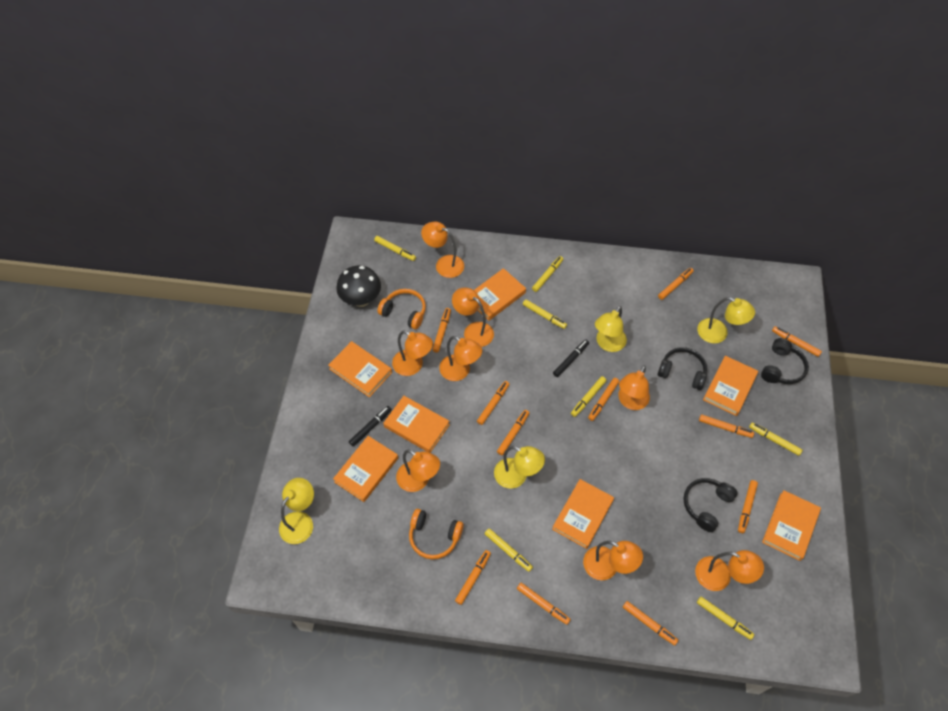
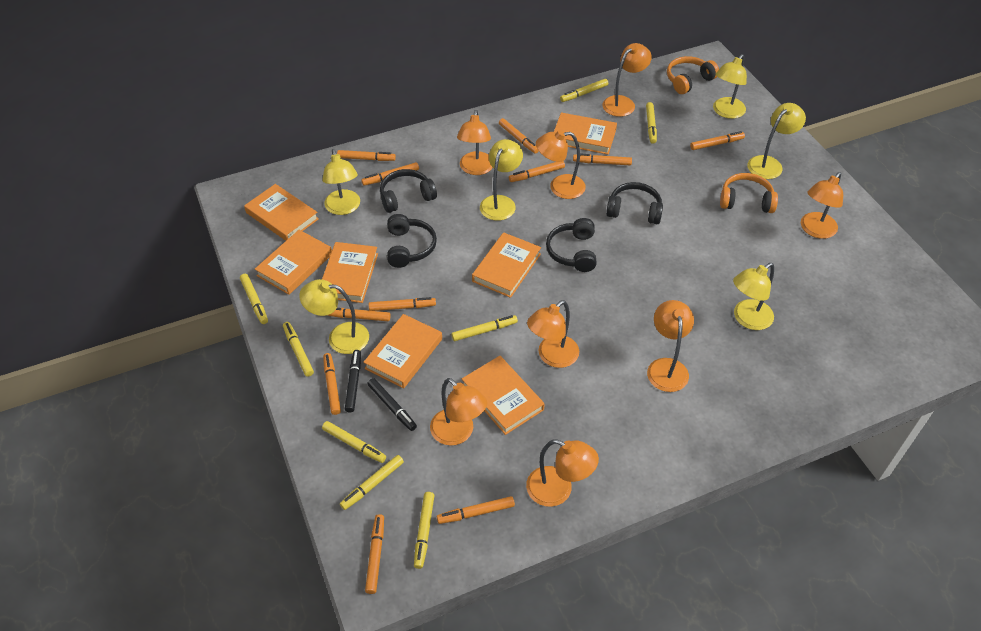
black headphones: 3 -> 4
black mushroom: 1 -> 0
yellow lamp: 4 -> 6
yellow marker: 7 -> 8

